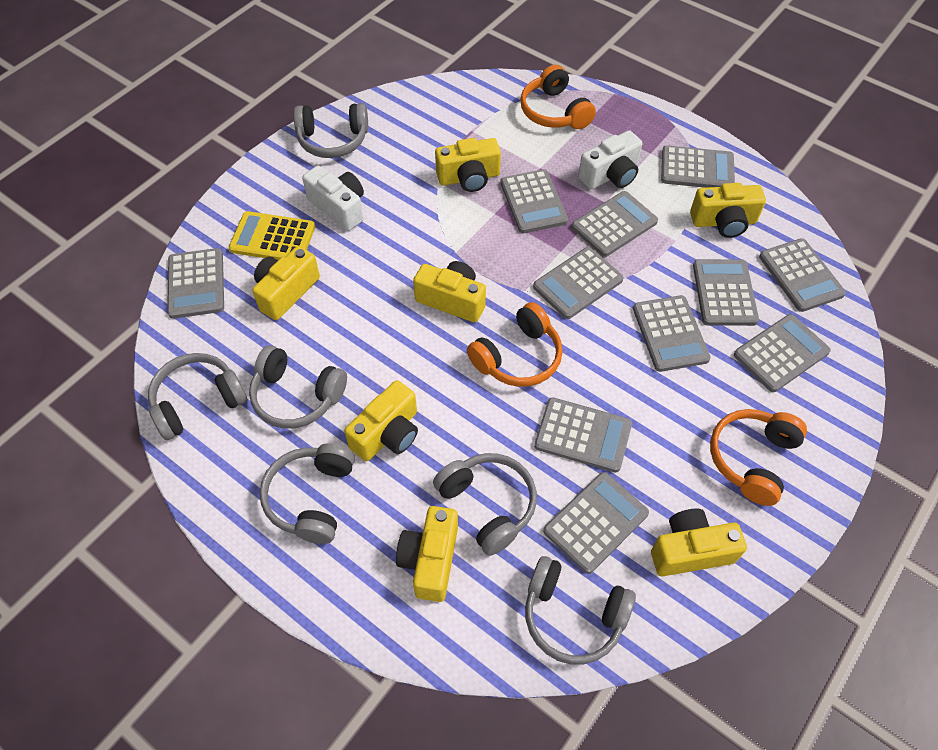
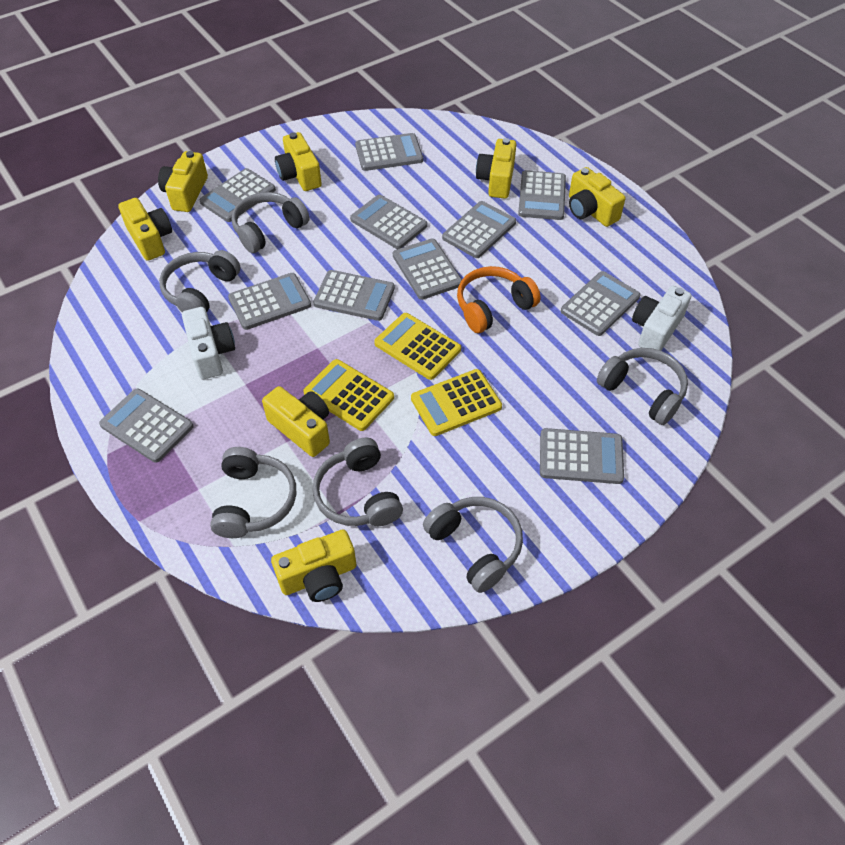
orange headphones: 3 -> 1
yellow calculator: 1 -> 3

